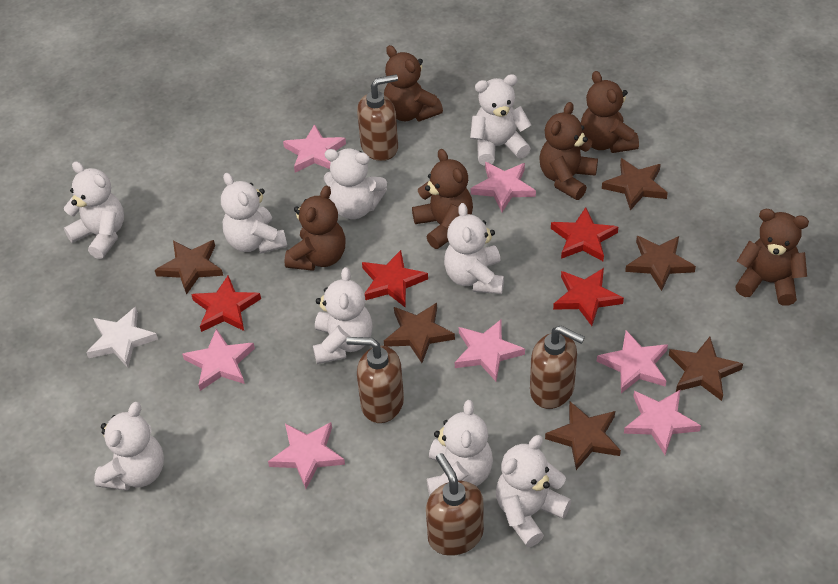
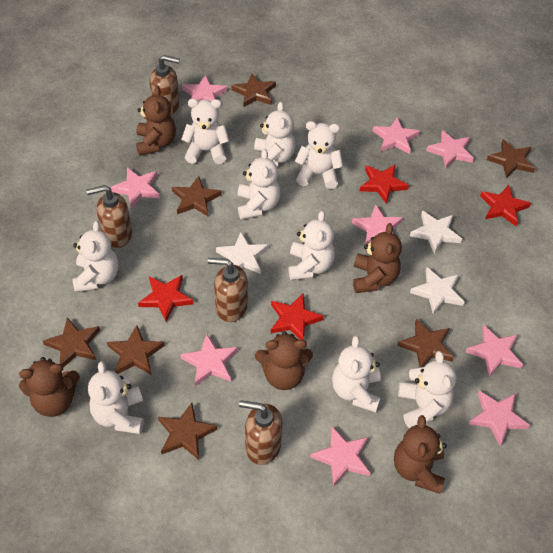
brown star: 6 -> 7
brown teddy bear: 6 -> 5
pink star: 7 -> 9
white star: 1 -> 3

